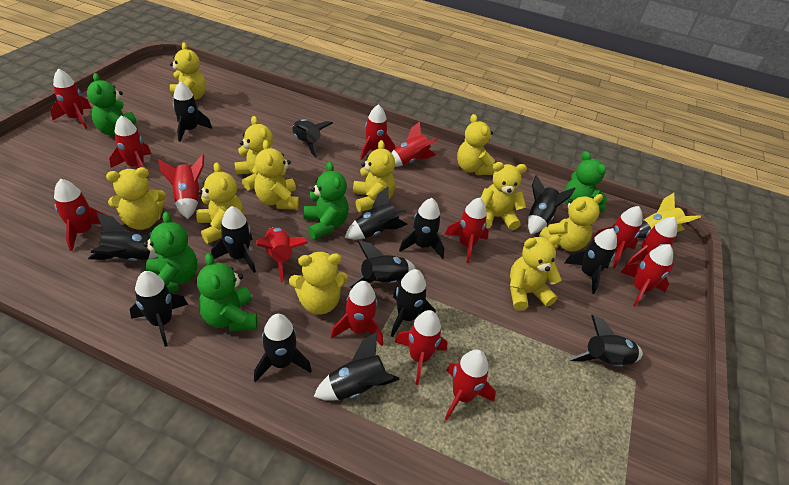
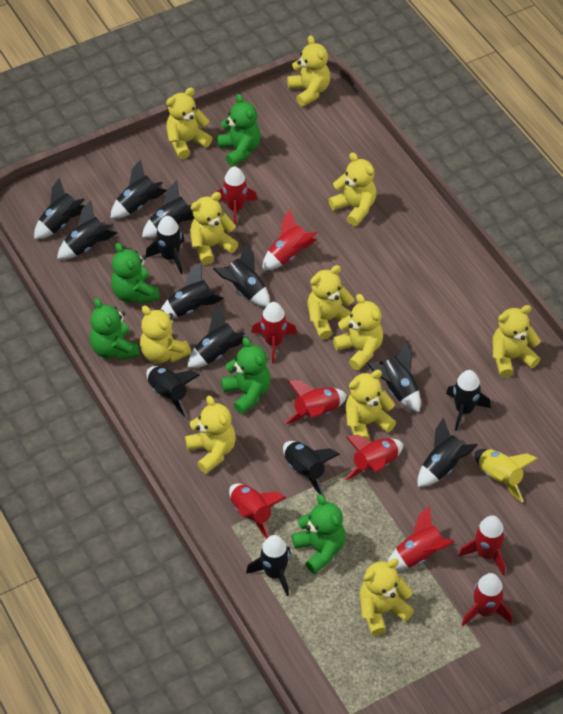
red rocket: 14 -> 9

